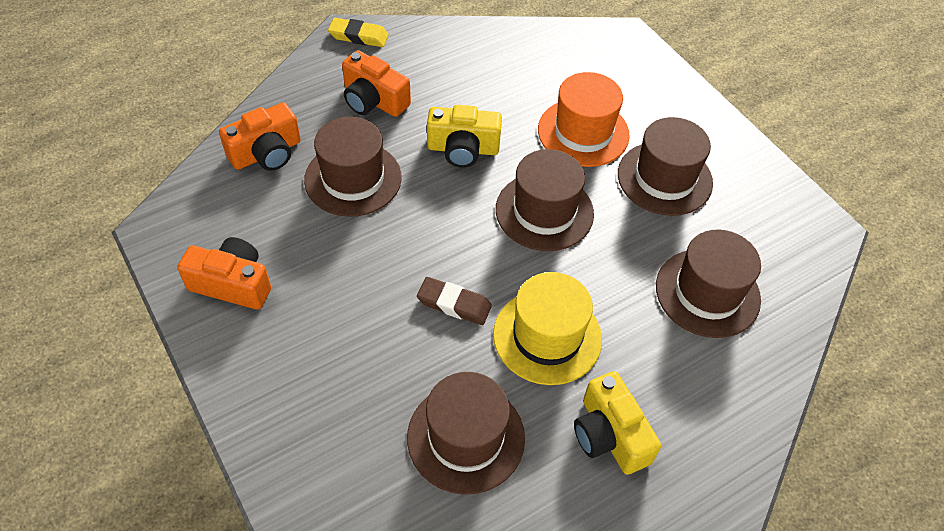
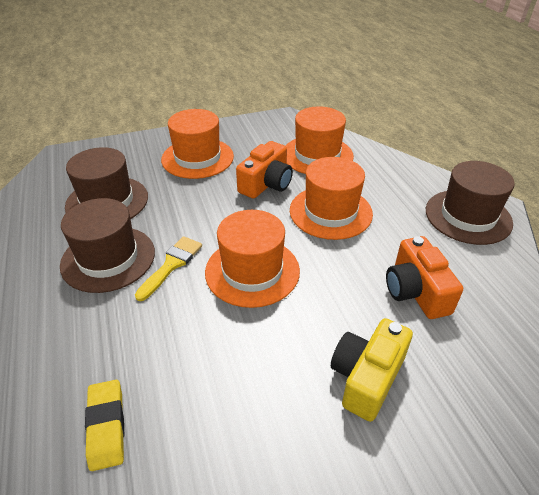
brown eraser: 1 -> 0
brown hat: 5 -> 3
orange camera: 3 -> 2
orange hat: 1 -> 4
yellow brush: 0 -> 1
yellow camera: 2 -> 1
yellow hat: 1 -> 0

